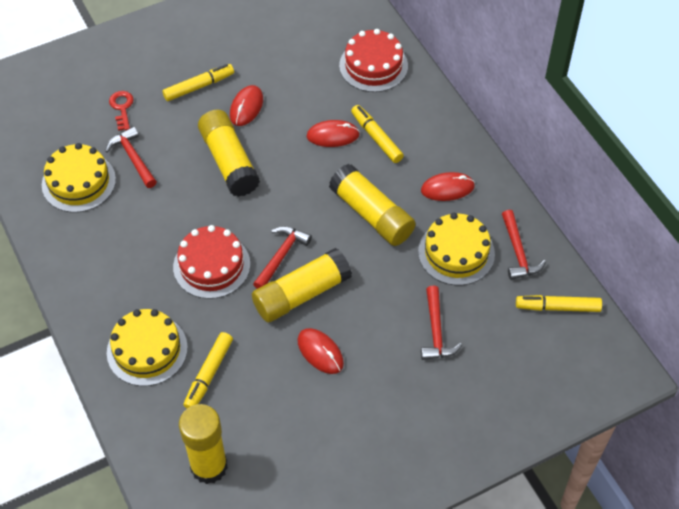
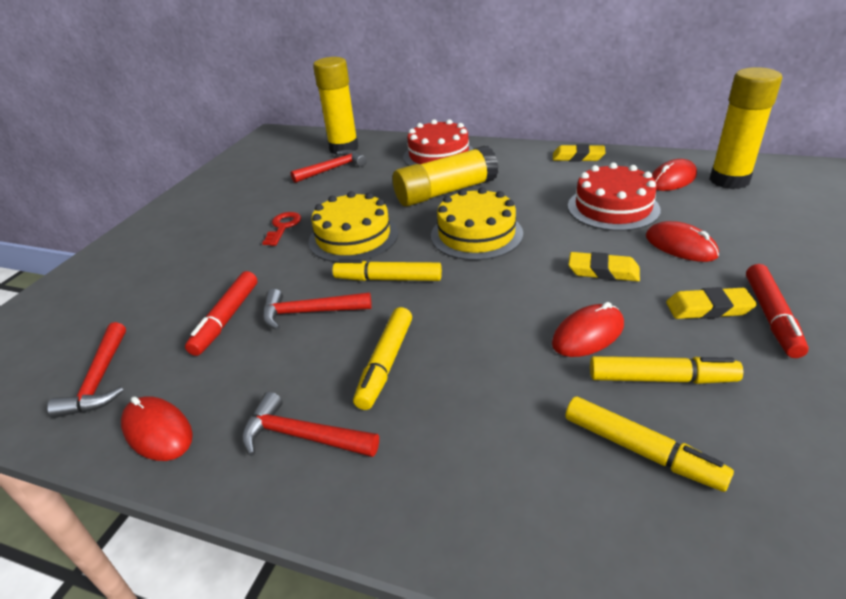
red marker: 0 -> 2
yellow cake: 3 -> 2
yellow eraser: 0 -> 3
yellow glue stick: 4 -> 3

